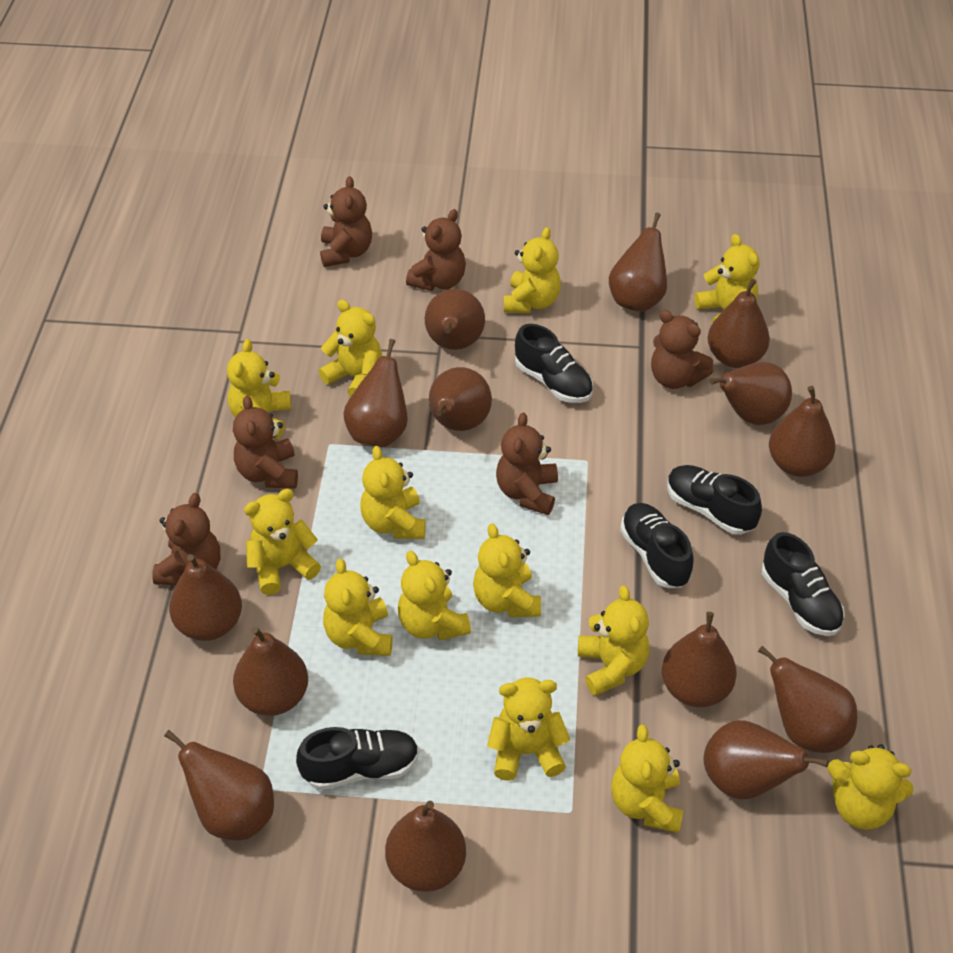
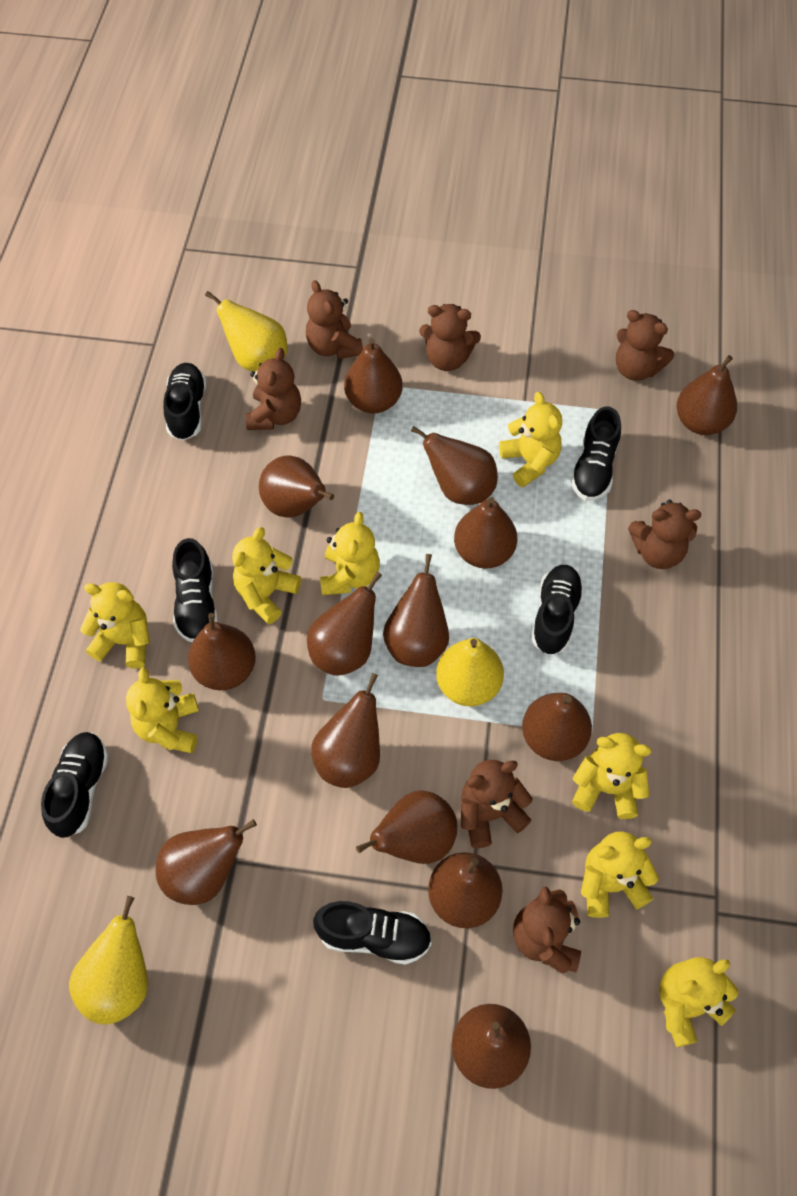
black shoe: 5 -> 6
brown teddy bear: 6 -> 7
yellow pear: 0 -> 3
yellow teddy bear: 13 -> 8

